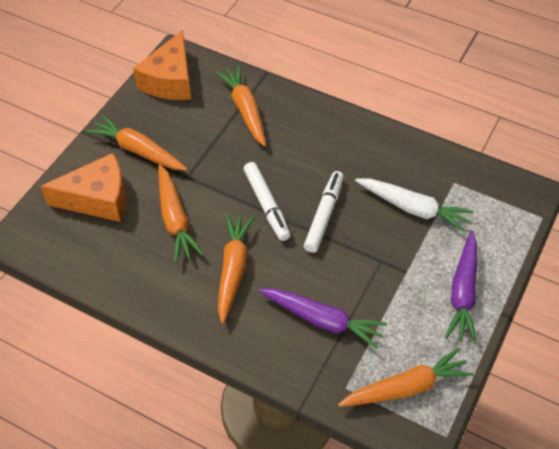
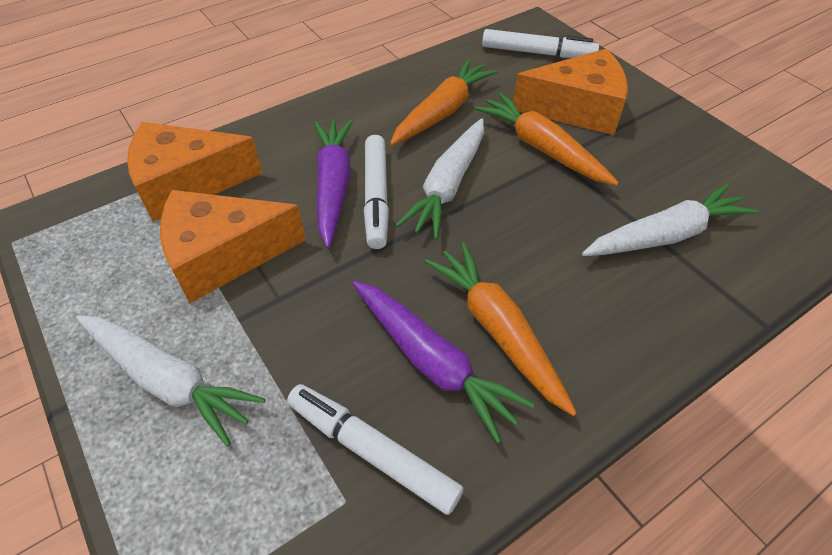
orange carrot: 5 -> 3
orange cheese: 2 -> 3
white carrot: 1 -> 3
white marker: 2 -> 3

